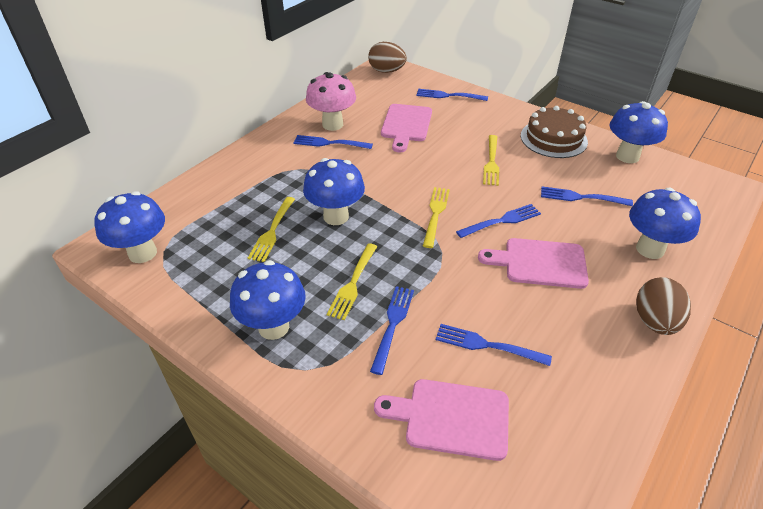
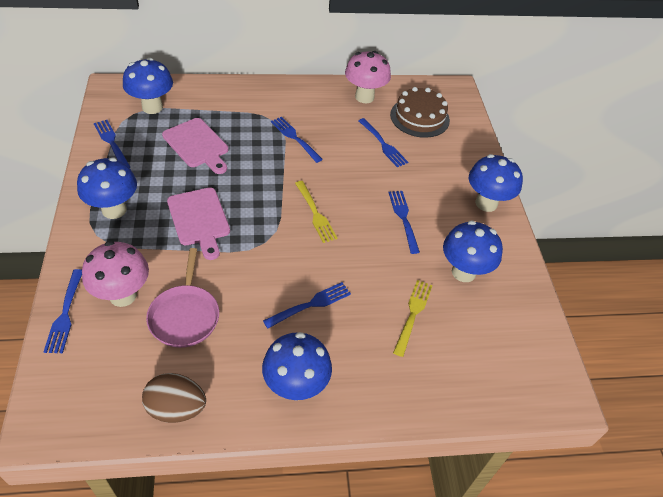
brown egg: 2 -> 1
pink cutting board: 3 -> 2
pink mushroom: 1 -> 2
pink pan: 0 -> 1
yellow fork: 4 -> 2

